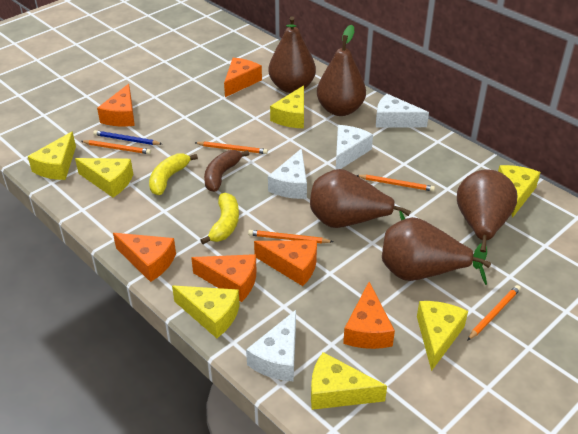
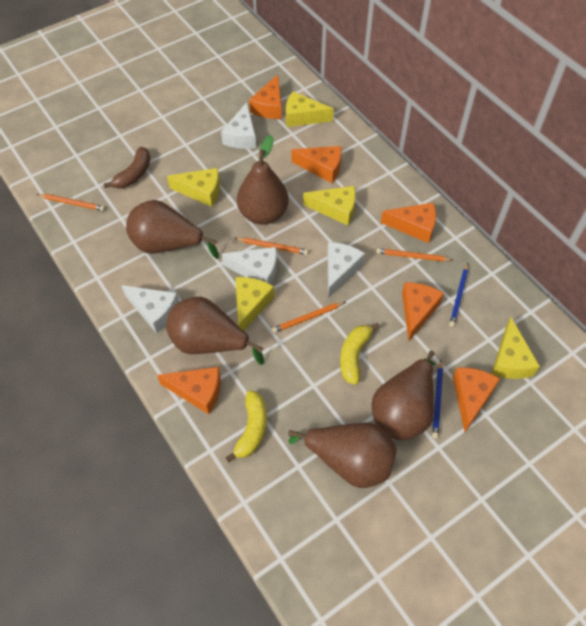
blue pencil: 1 -> 2
orange pencil: 5 -> 4
yellow cheese: 7 -> 5

